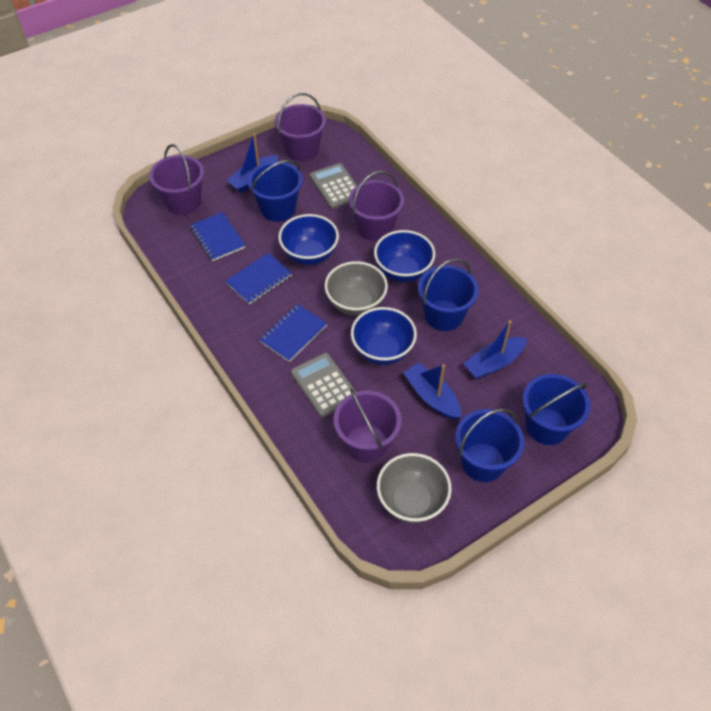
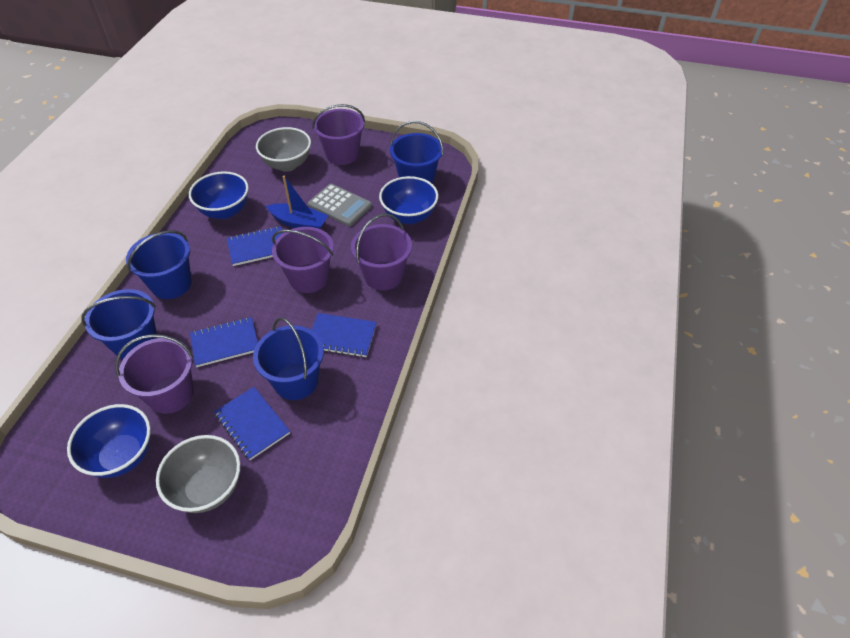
blue boat: 3 -> 1
blue notebook: 3 -> 4
grey calculator: 2 -> 1

